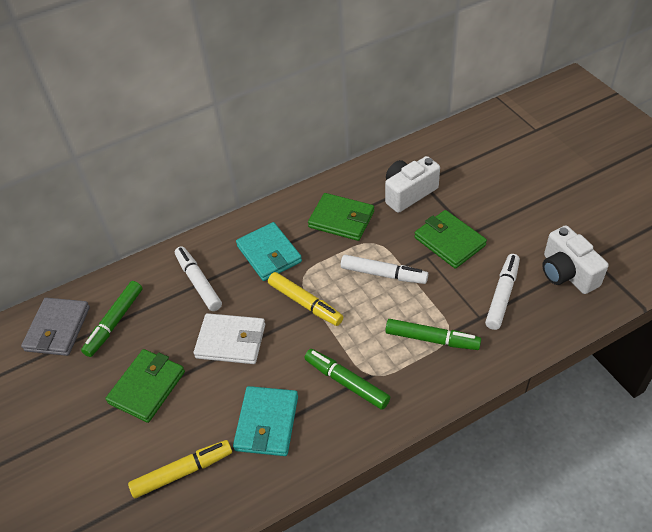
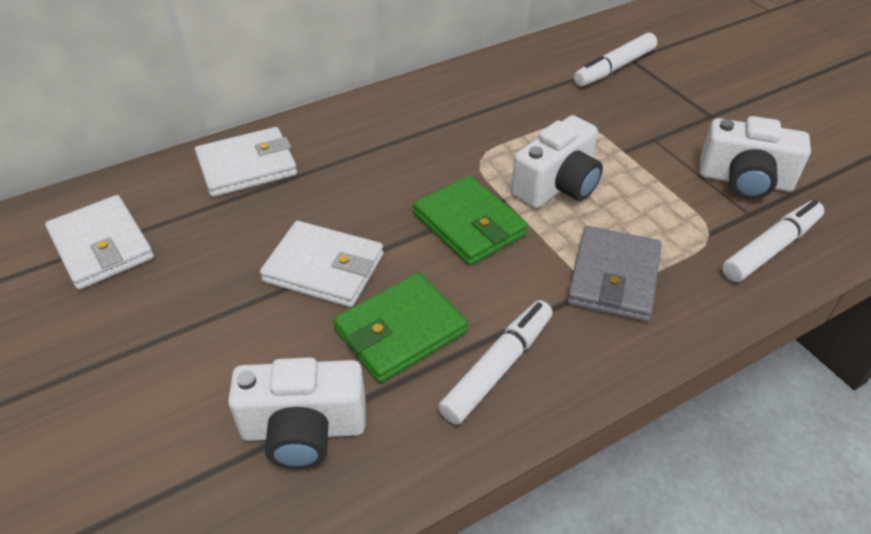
green marker: 3 -> 0
green wallet: 3 -> 2
turquoise wallet: 2 -> 0
white camera: 2 -> 3
white wallet: 1 -> 3
yellow marker: 2 -> 0

